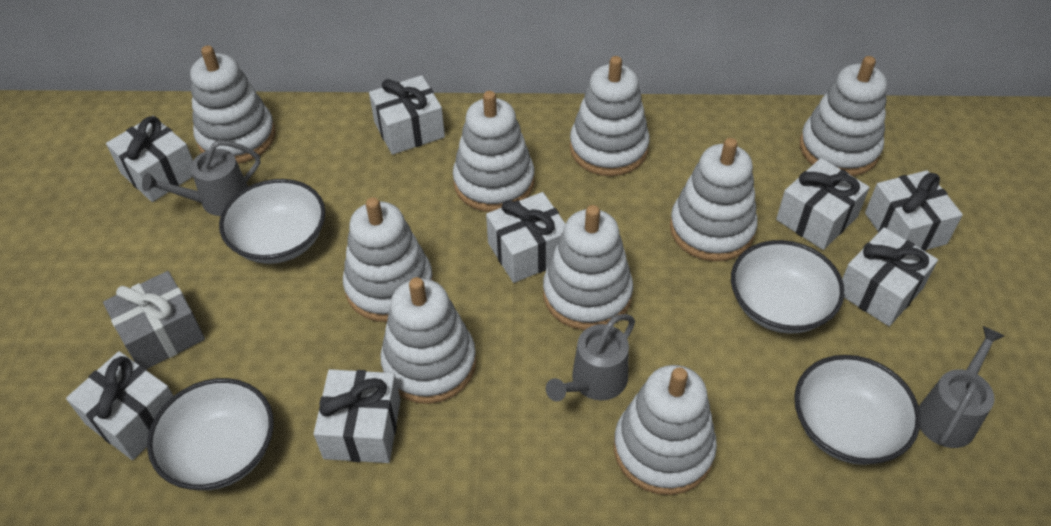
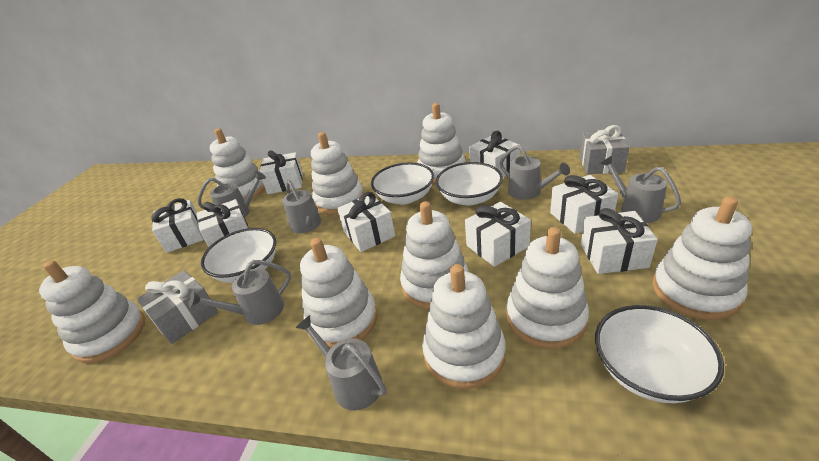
grey gift: 1 -> 2
grey watering can: 3 -> 6

